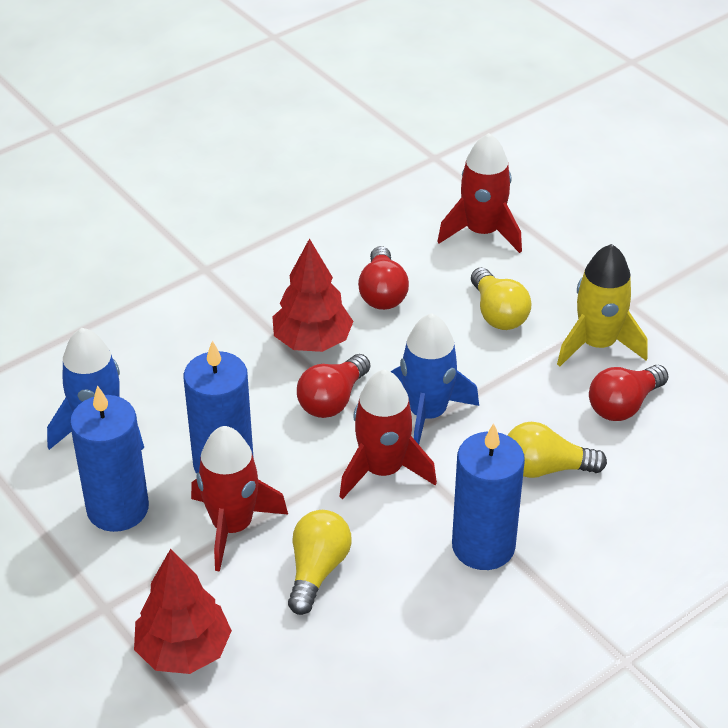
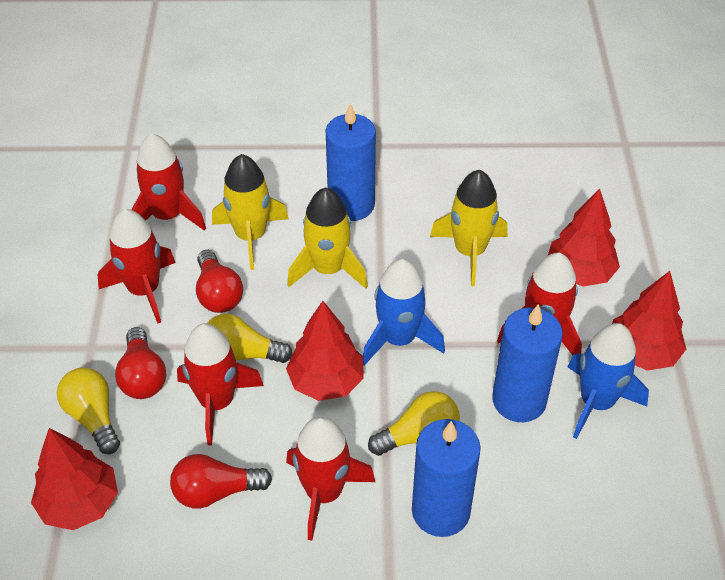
red rocket: 3 -> 5
red tree: 2 -> 4
yellow rocket: 1 -> 3

